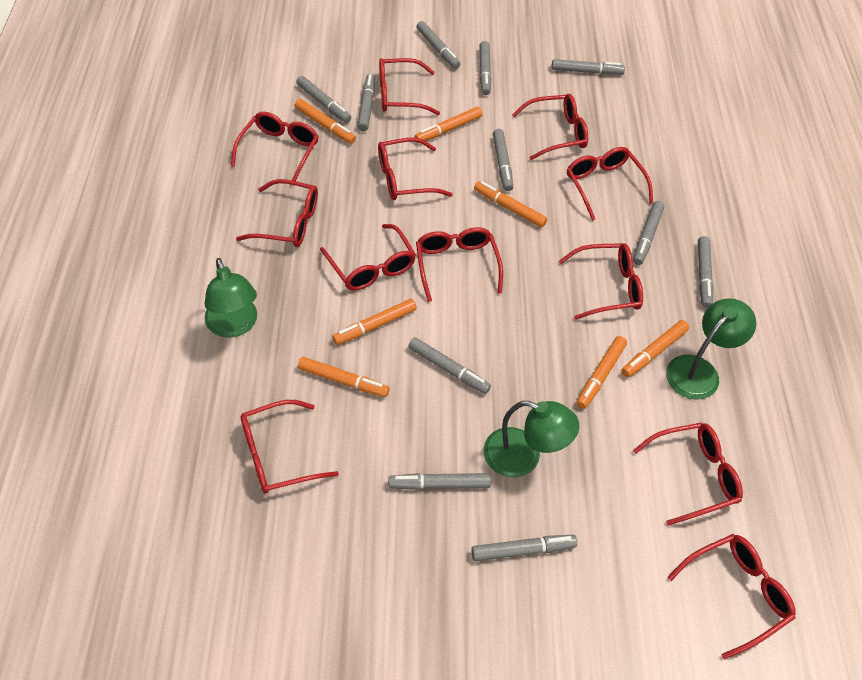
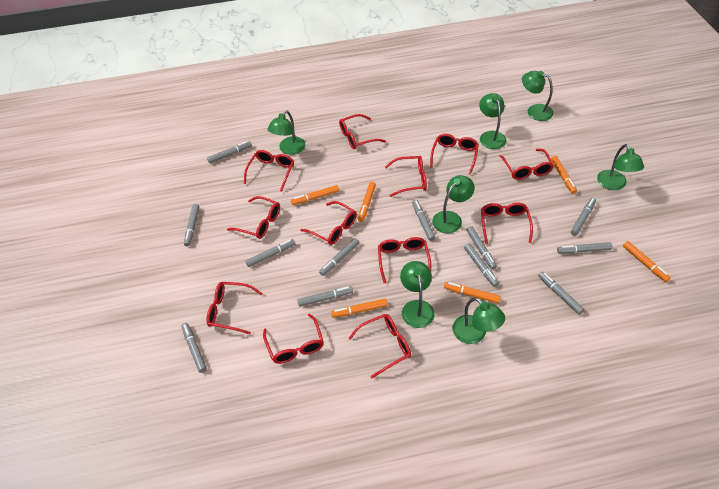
green lamp: 3 -> 7
grey marker: 11 -> 12
orange marker: 7 -> 6

